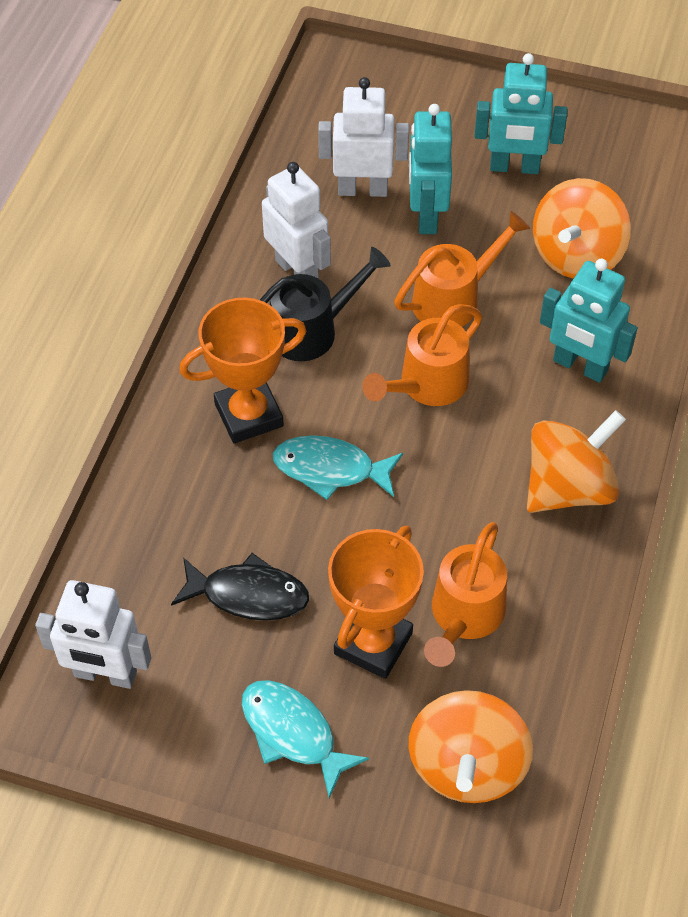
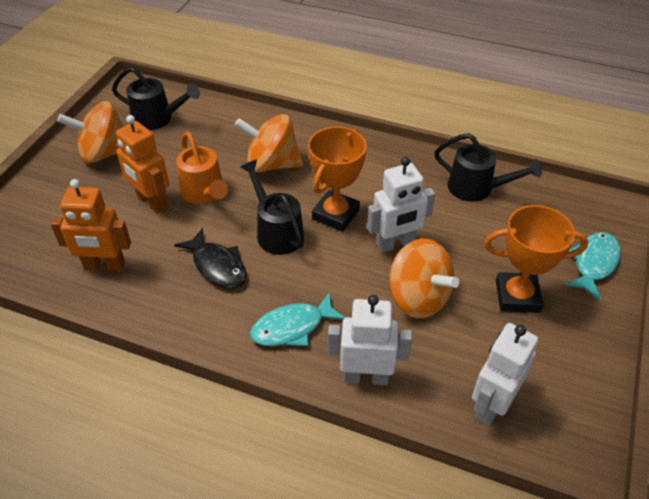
black watering can: 1 -> 3
orange robot: 0 -> 2
orange watering can: 3 -> 1
turquoise robot: 3 -> 0

